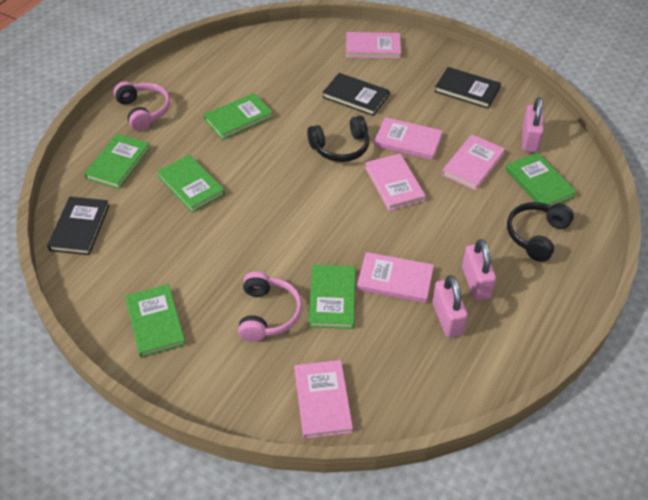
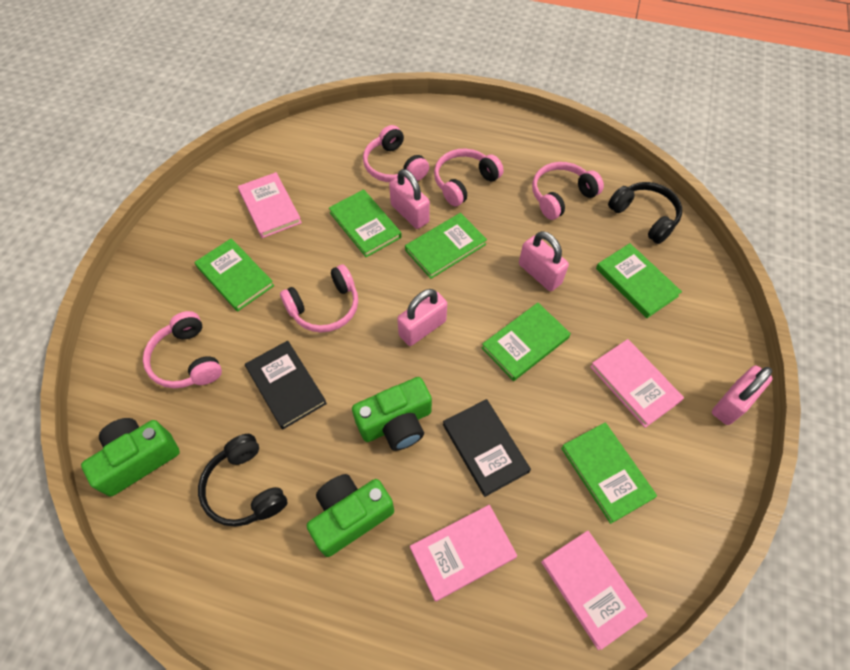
black book: 3 -> 2
green camera: 0 -> 3
pink book: 6 -> 4
pink headphones: 2 -> 5
pink padlock: 3 -> 4

